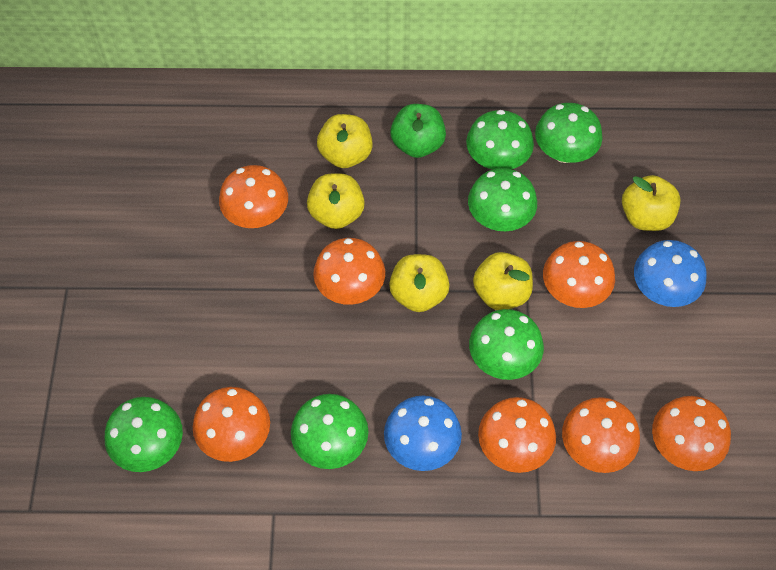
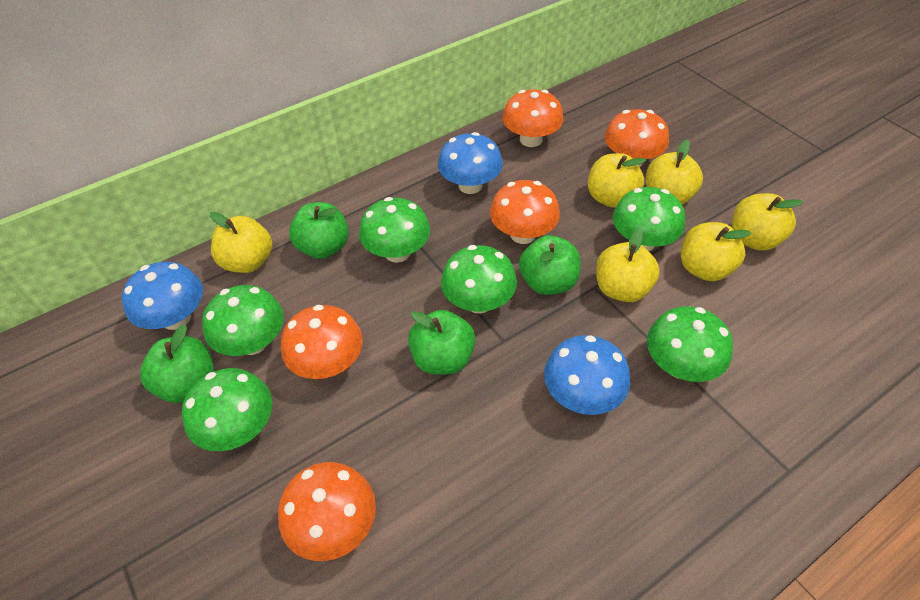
blue mushroom: 2 -> 3
green apple: 1 -> 4
orange mushroom: 7 -> 5
yellow apple: 5 -> 6

